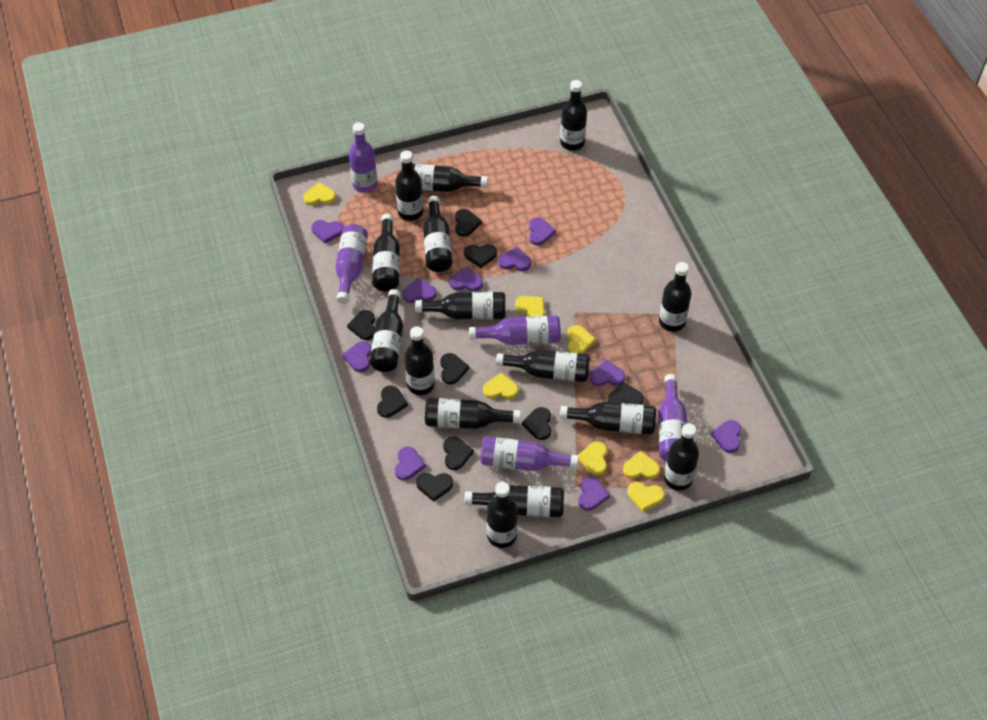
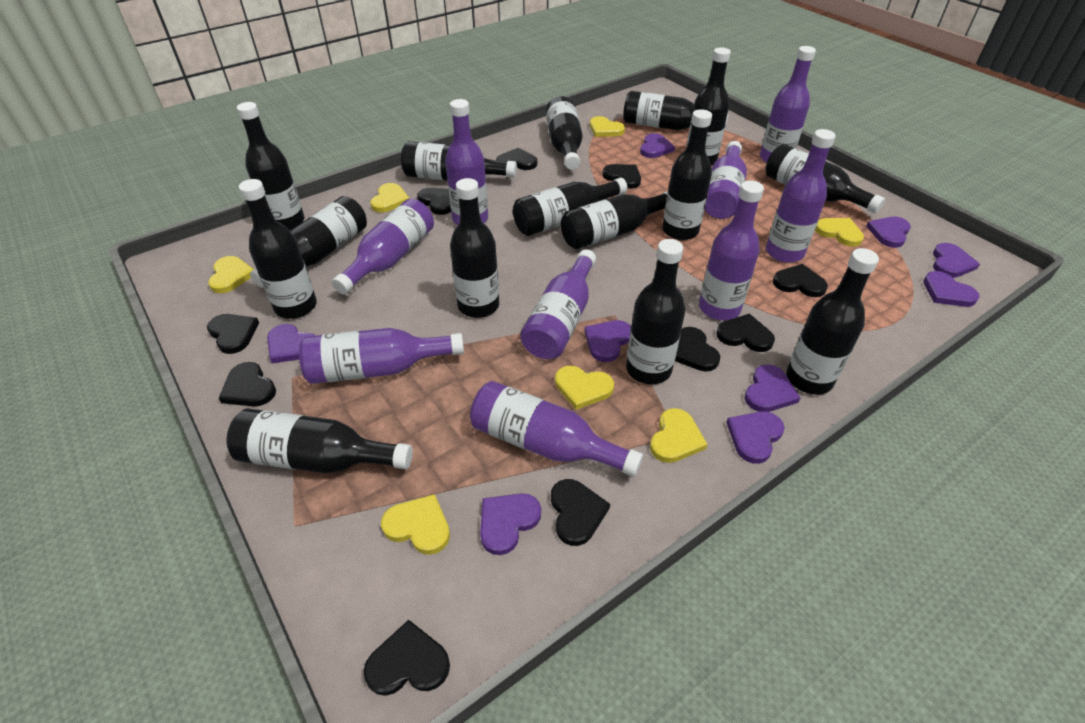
black heart: 9 -> 10
purple bottle: 5 -> 9
purple heart: 10 -> 9

